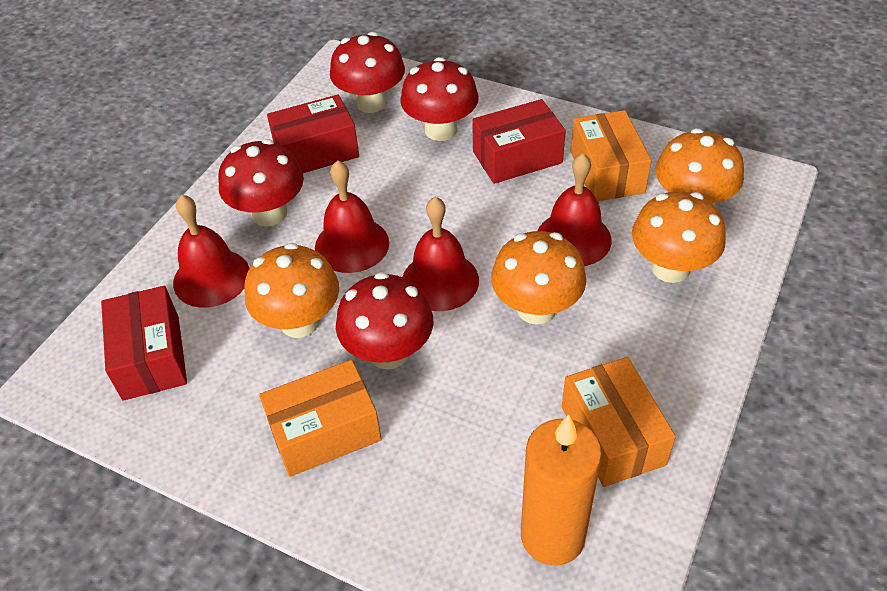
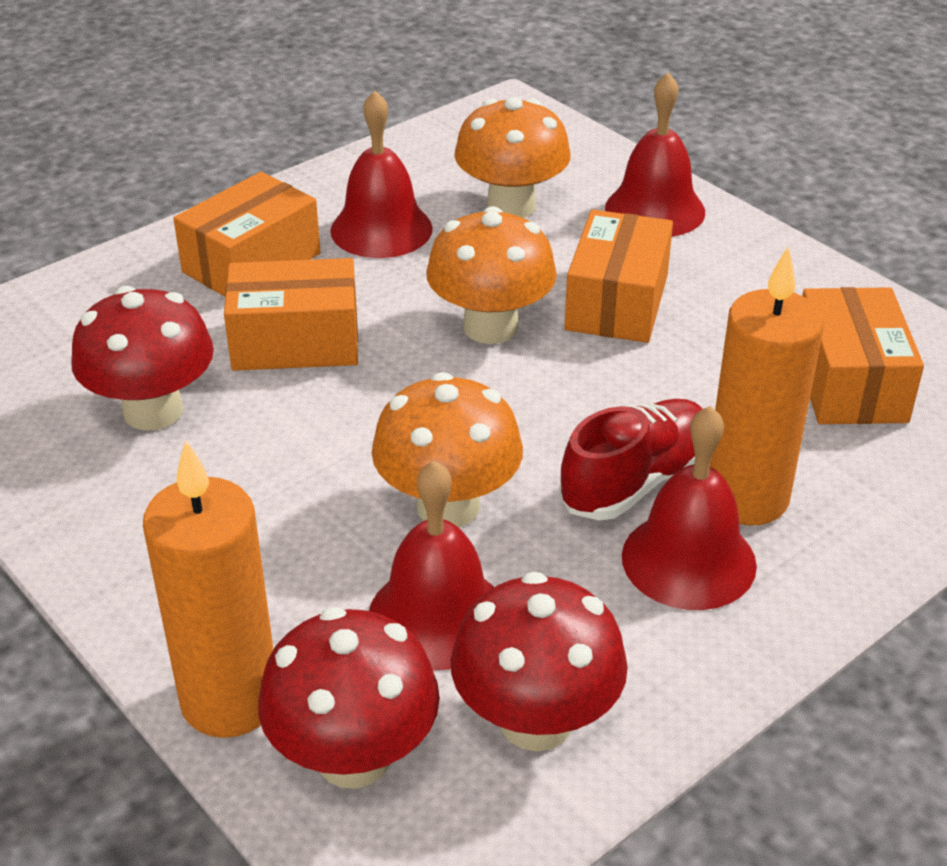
orange box: 3 -> 4
orange candle: 1 -> 2
orange mushroom: 4 -> 3
red box: 3 -> 0
red mushroom: 4 -> 3
red shoe: 0 -> 1

